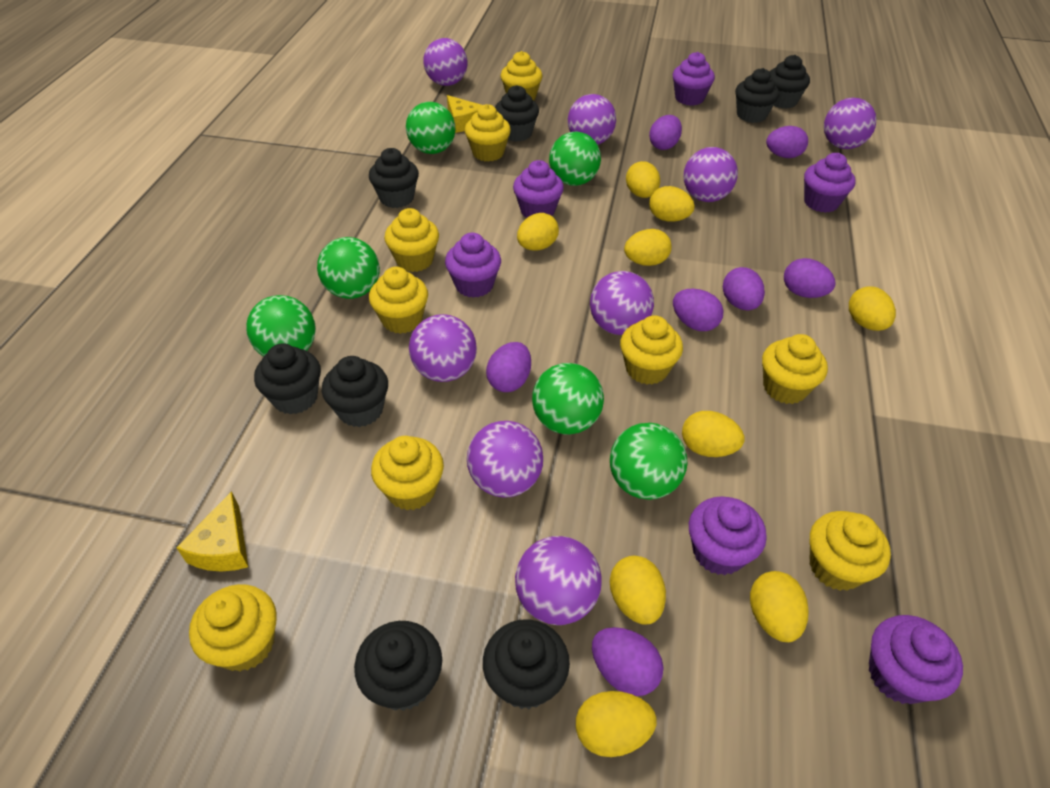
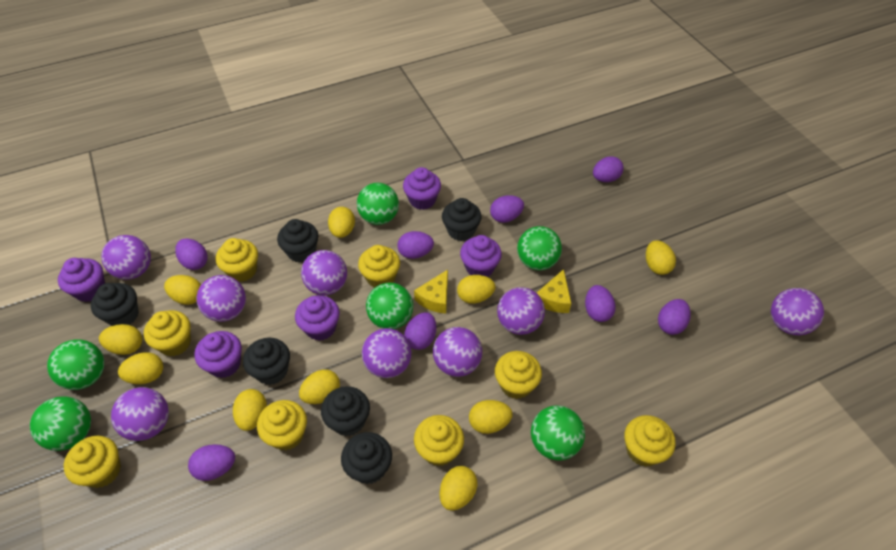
black cupcake: 8 -> 6
purple cupcake: 6 -> 5
purple egg: 7 -> 8
yellow cupcake: 9 -> 8
yellow egg: 9 -> 10

